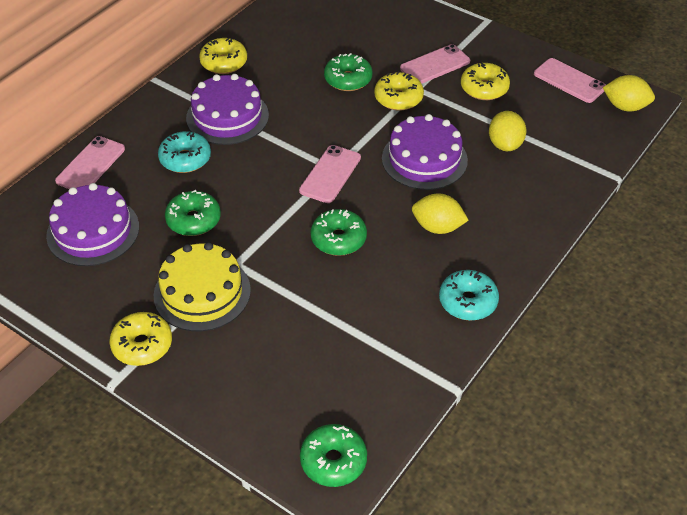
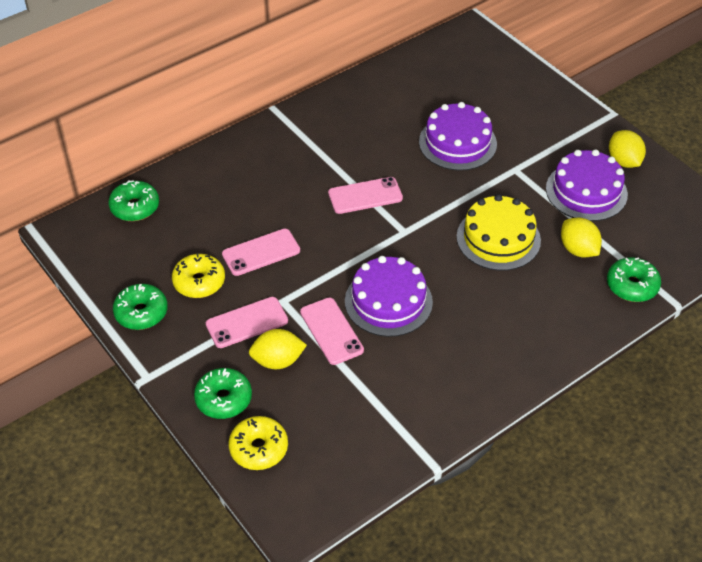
turquoise donut: 2 -> 0
yellow donut: 4 -> 2

